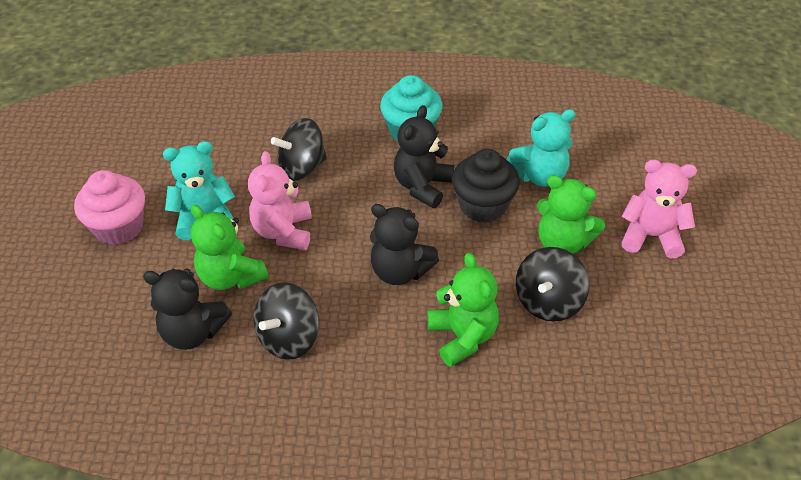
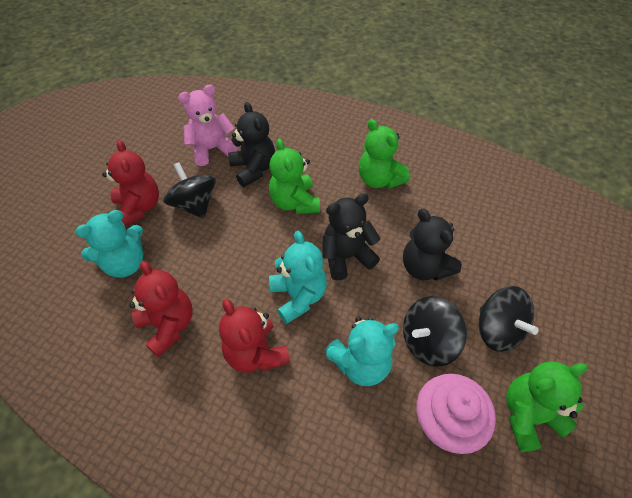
black cupcake: 1 -> 0
pink teddy bear: 2 -> 1
red teddy bear: 0 -> 3
turquoise cupcake: 1 -> 0
turquoise teddy bear: 2 -> 3

